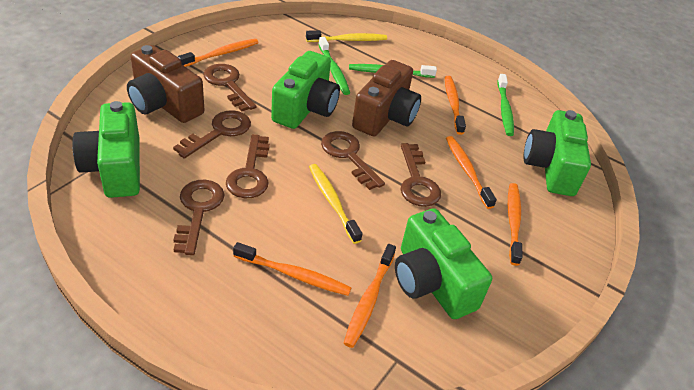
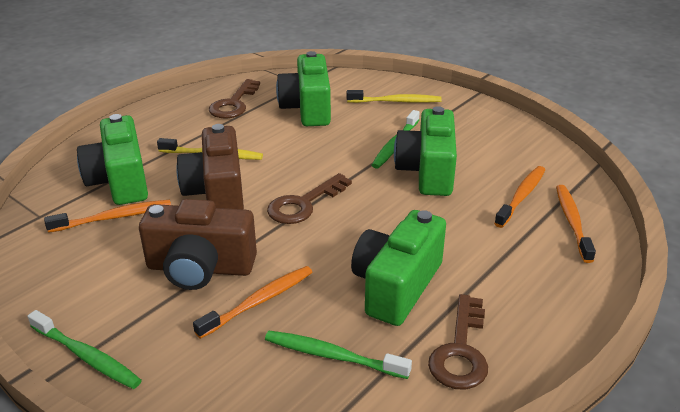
brown key: 6 -> 3
orange toothbrush: 6 -> 4

